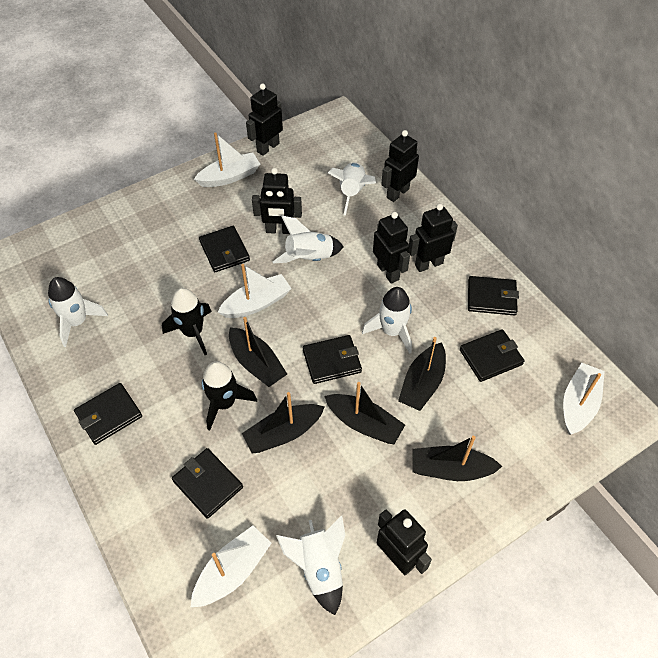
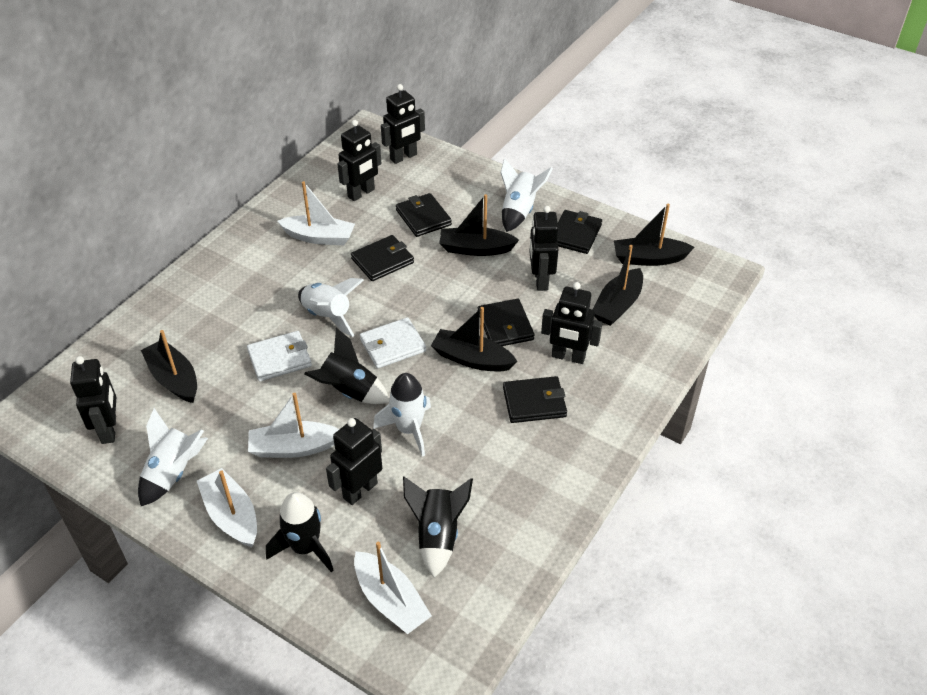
black rocket: 2 -> 3
black wallet: 6 -> 5
white rocket: 5 -> 4
white wallet: 0 -> 2

